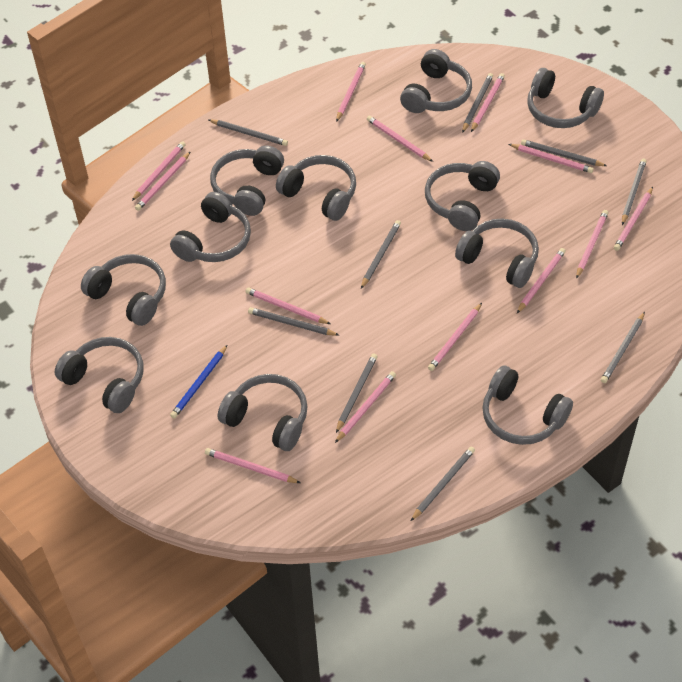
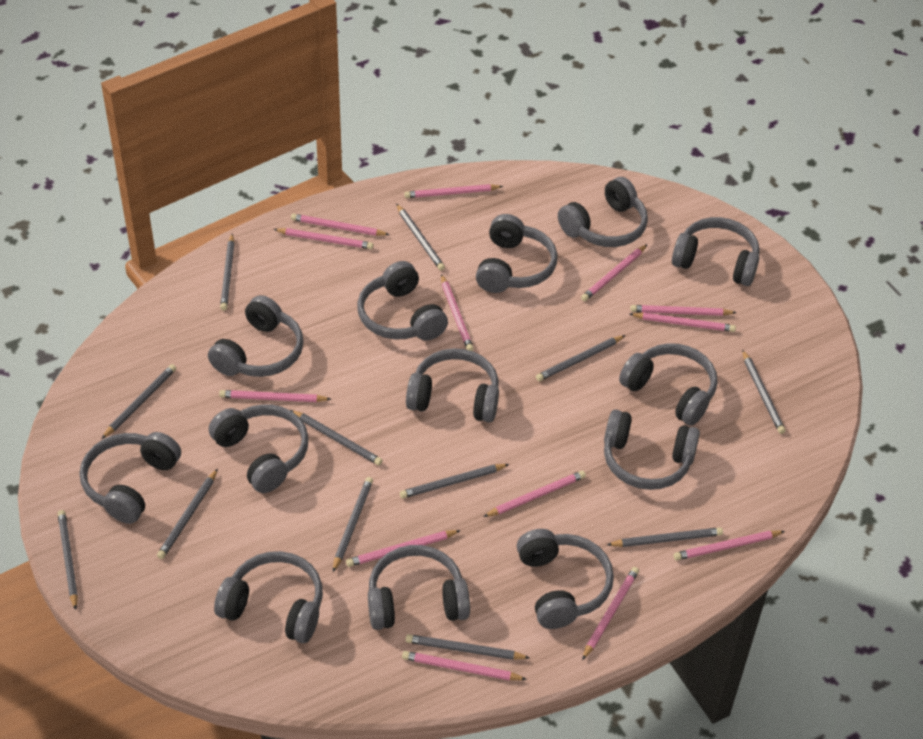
blue pencil: 1 -> 0
grey headphones: 11 -> 13
grey pencil: 9 -> 12

